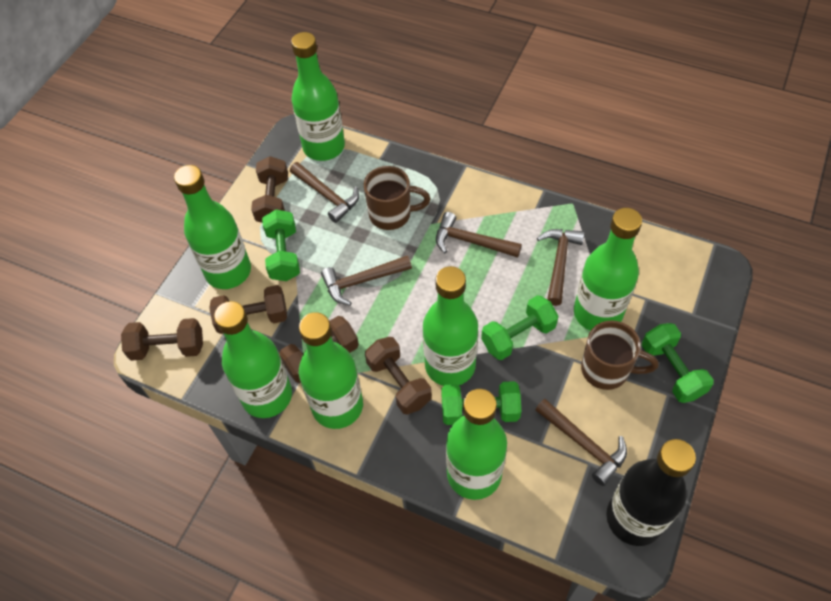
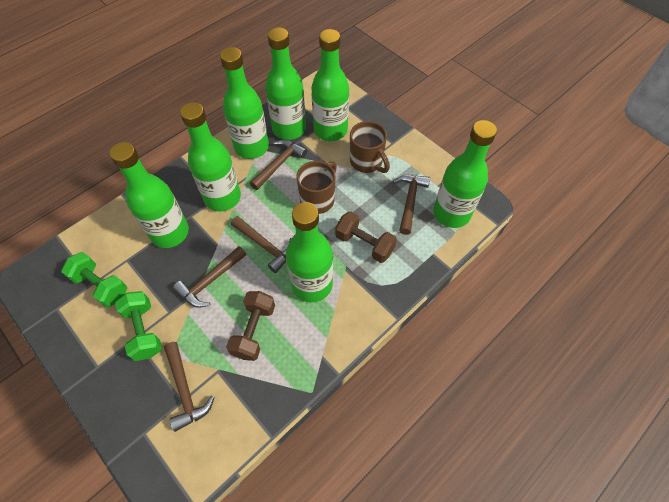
black bottle: 1 -> 0
brown dumbbell: 5 -> 2
green dumbbell: 4 -> 2

